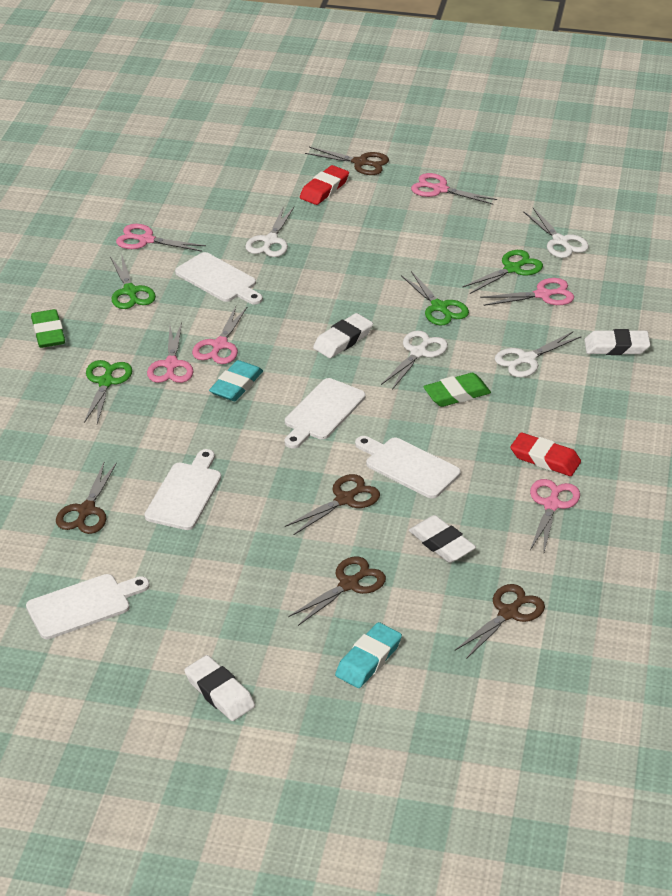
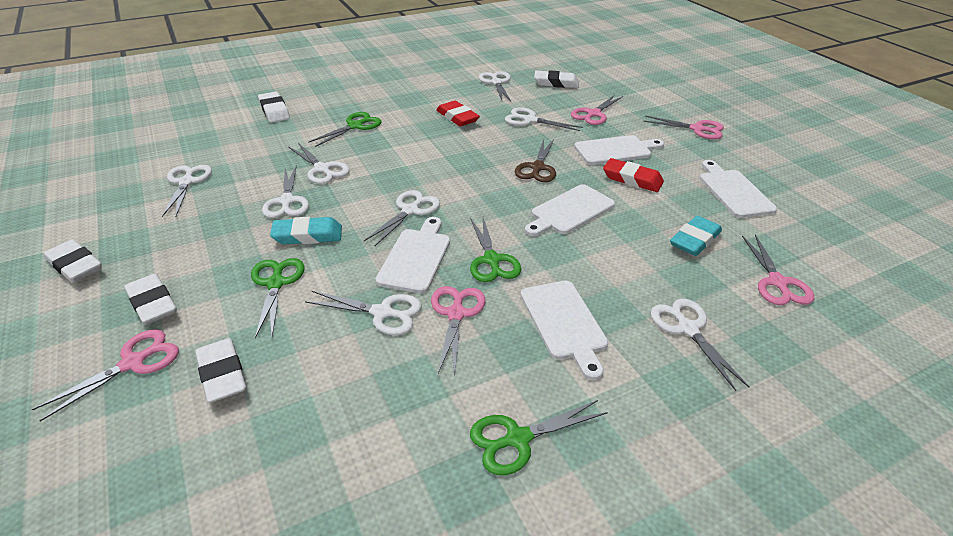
brown scissors: 5 -> 1
green eraser: 2 -> 0
pink scissors: 6 -> 5
white eraser: 4 -> 5
white scissors: 4 -> 8

